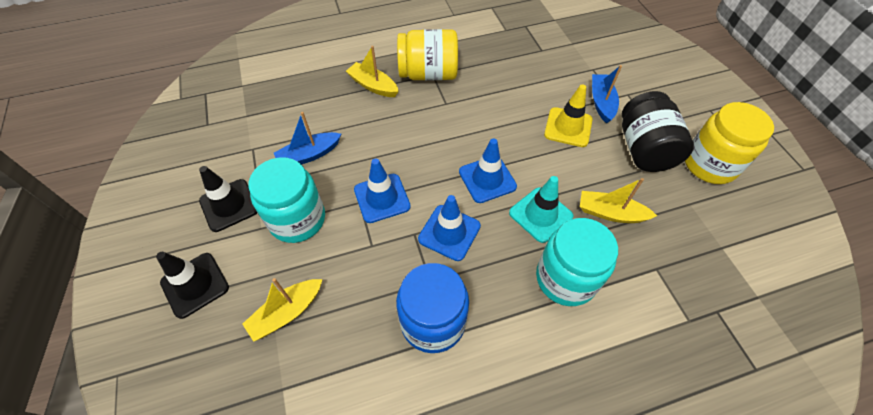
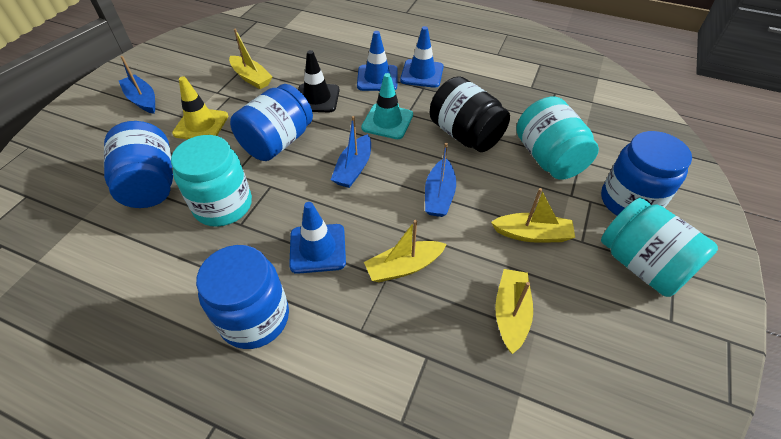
black traffic cone: 2 -> 1
blue boat: 2 -> 3
blue jar: 1 -> 4
turquoise jar: 2 -> 3
yellow boat: 3 -> 4
yellow jar: 2 -> 0

